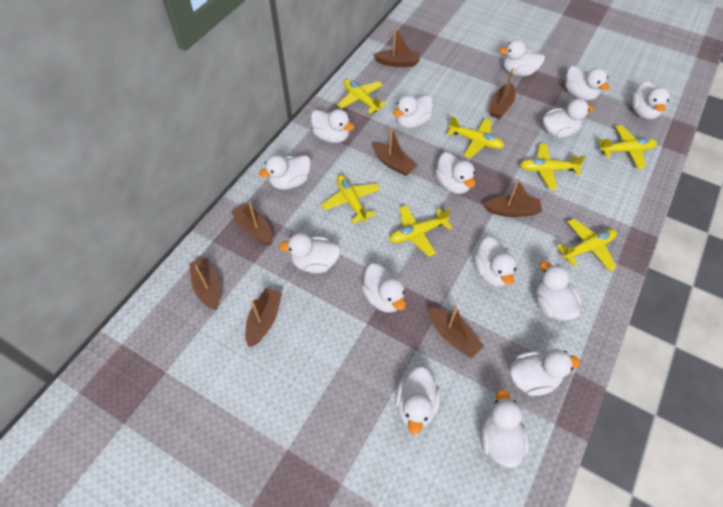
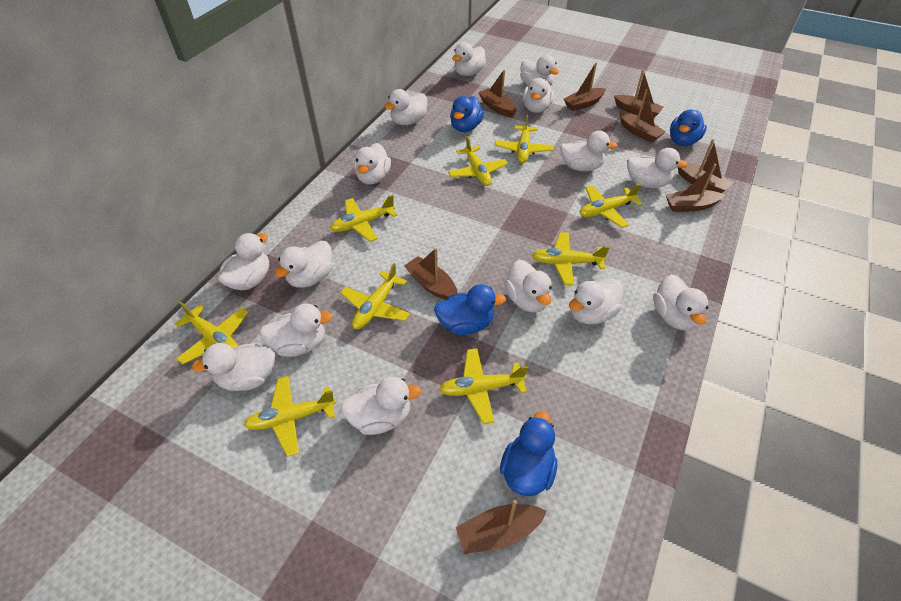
blue duck: 0 -> 4
yellow plane: 7 -> 9

